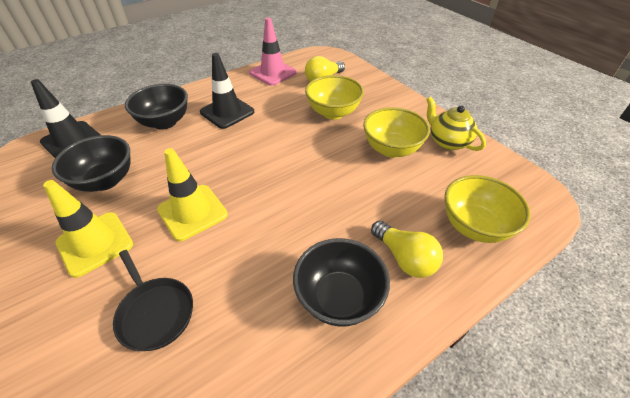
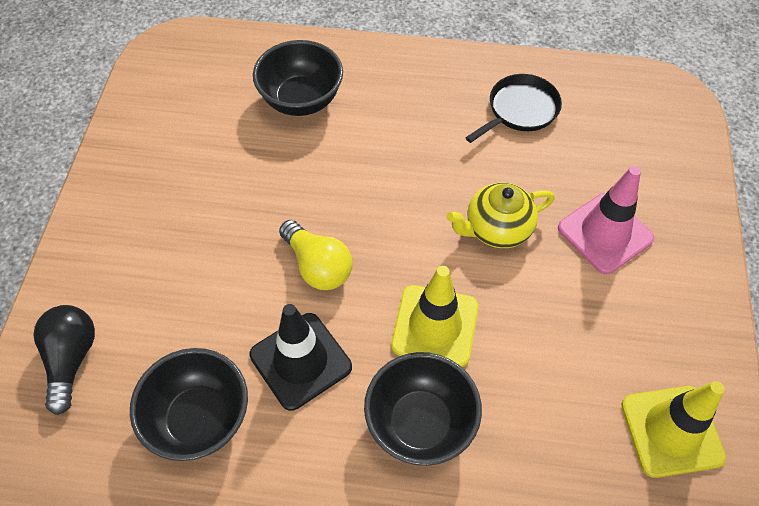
black light bulb: 0 -> 1
black traffic cone: 2 -> 1
yellow bowl: 3 -> 0
yellow light bulb: 2 -> 1

